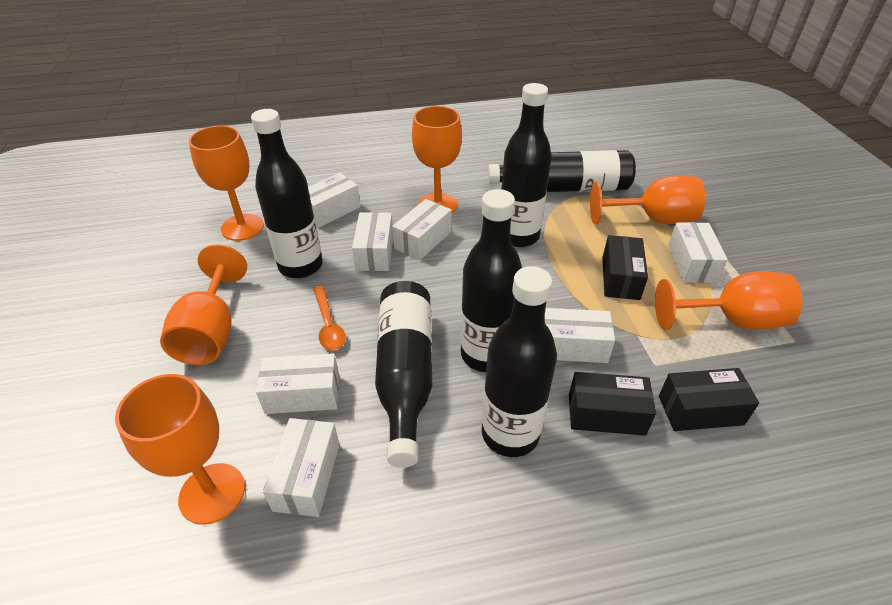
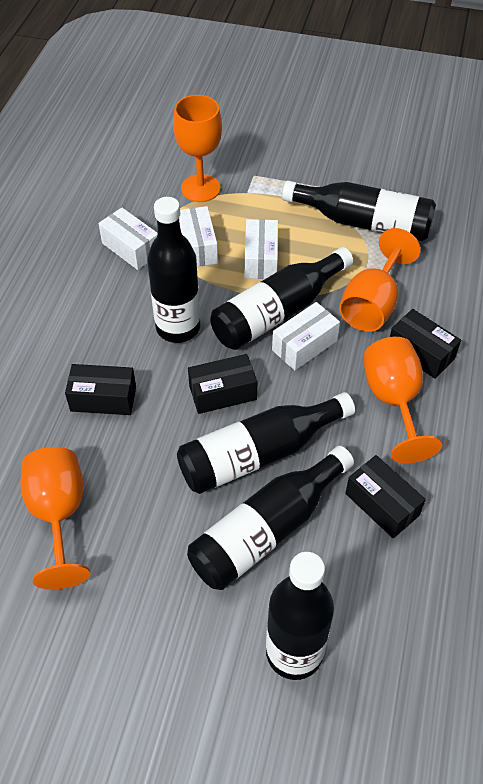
black box: 3 -> 4
orange goblet: 6 -> 4
orange spoon: 1 -> 0
white box: 7 -> 4

